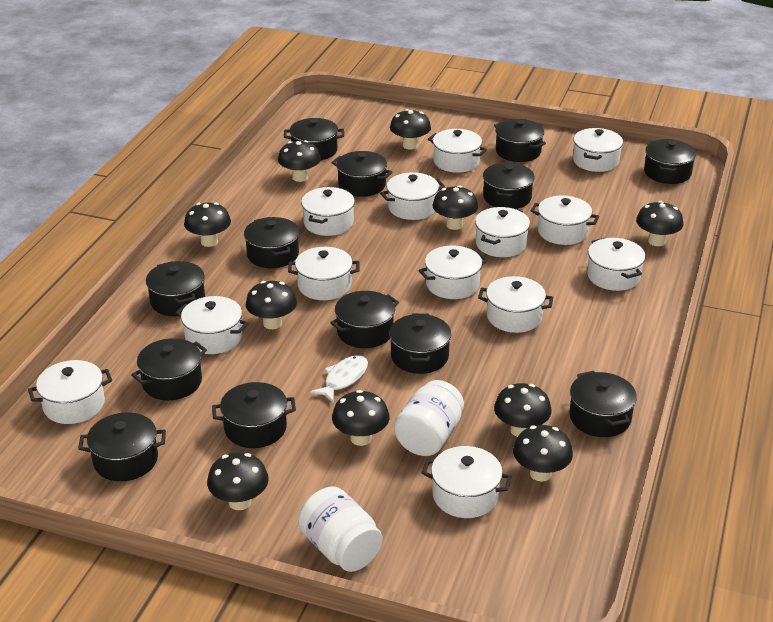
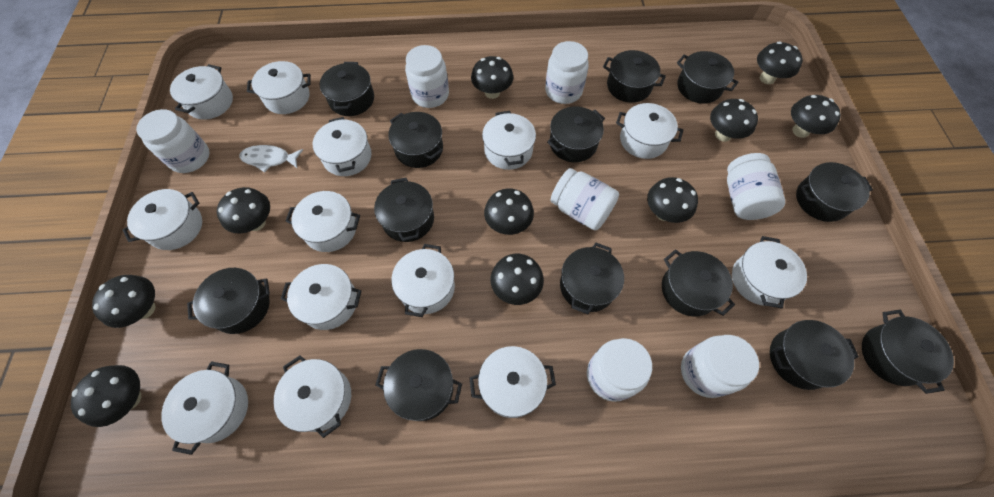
white jar: 2 -> 7

